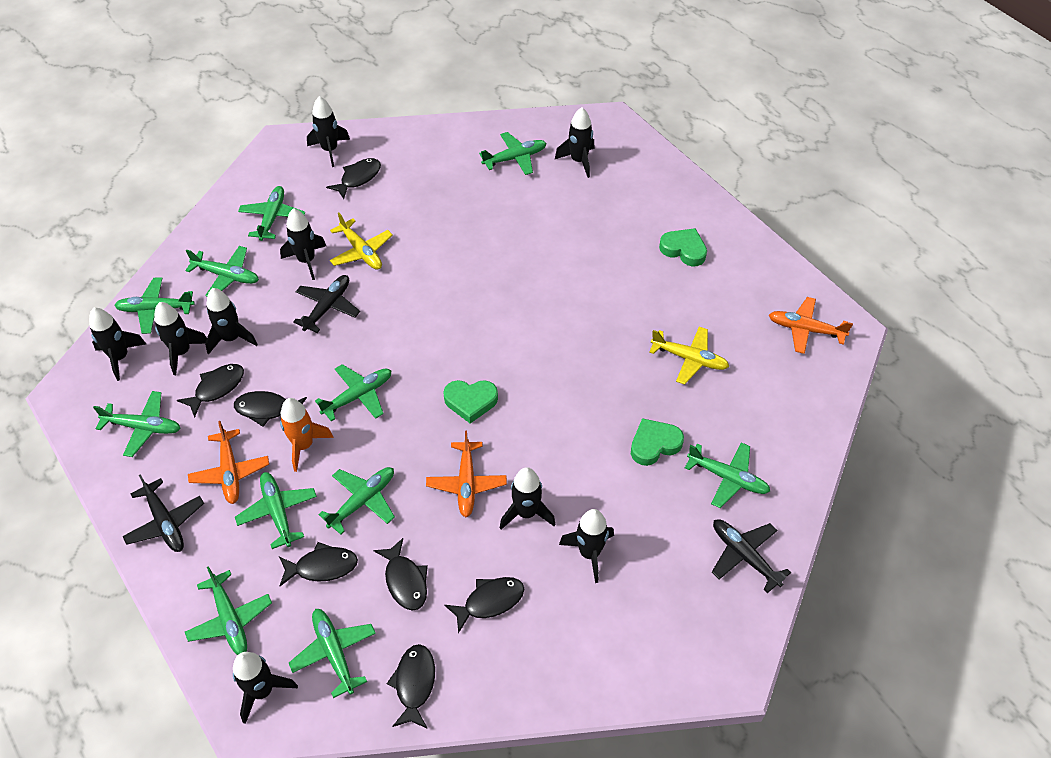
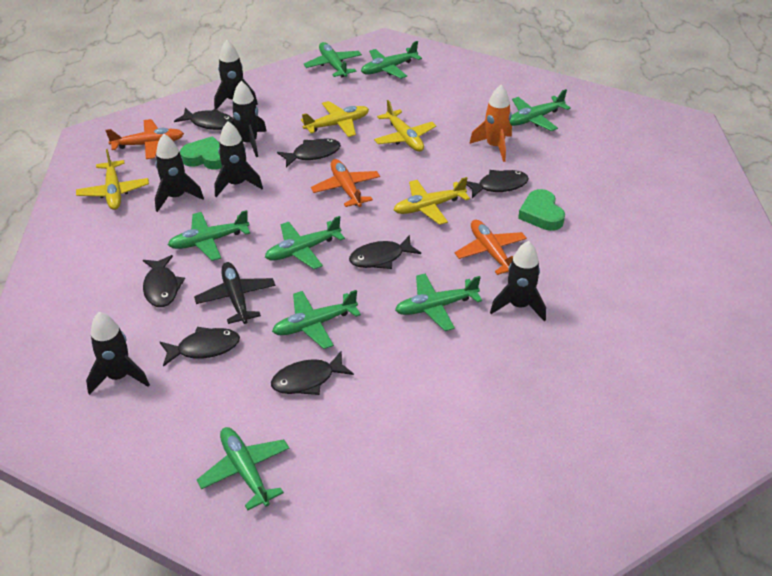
black plane: 3 -> 1
black rocket: 9 -> 6
green heart: 3 -> 2
green plane: 11 -> 8
yellow plane: 2 -> 4

